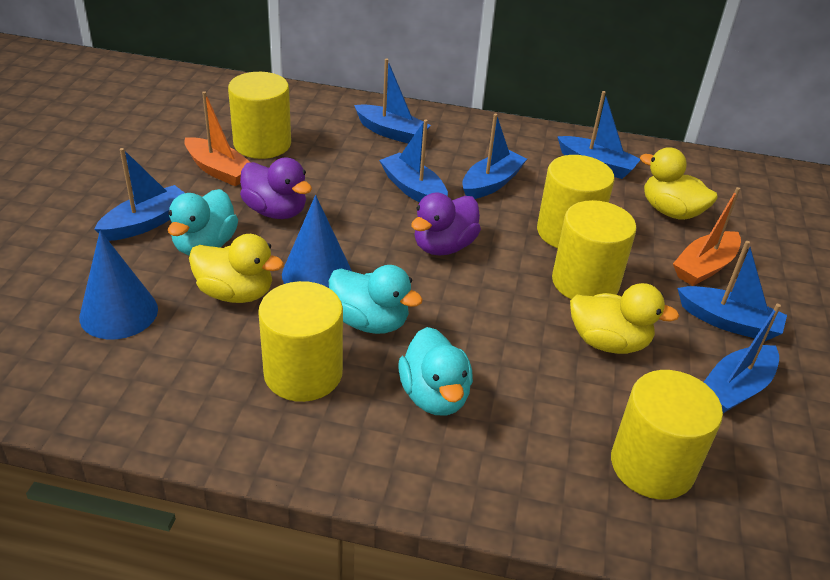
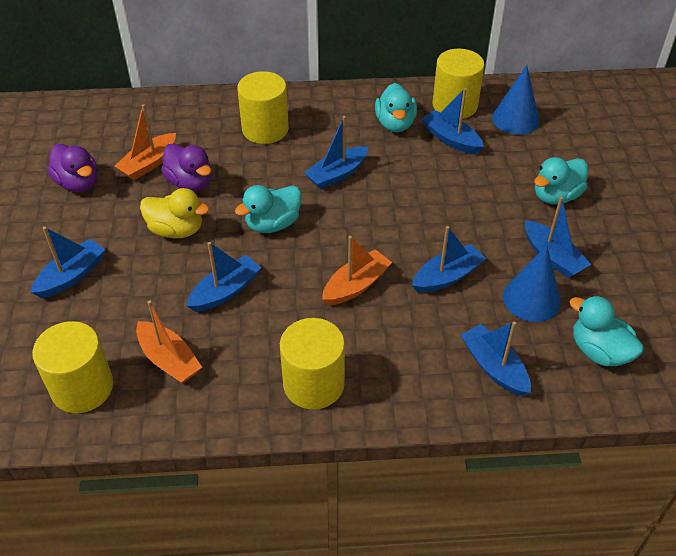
orange boat: 2 -> 3
turquoise duck: 3 -> 4
yellow cylinder: 5 -> 4
yellow duck: 3 -> 1

